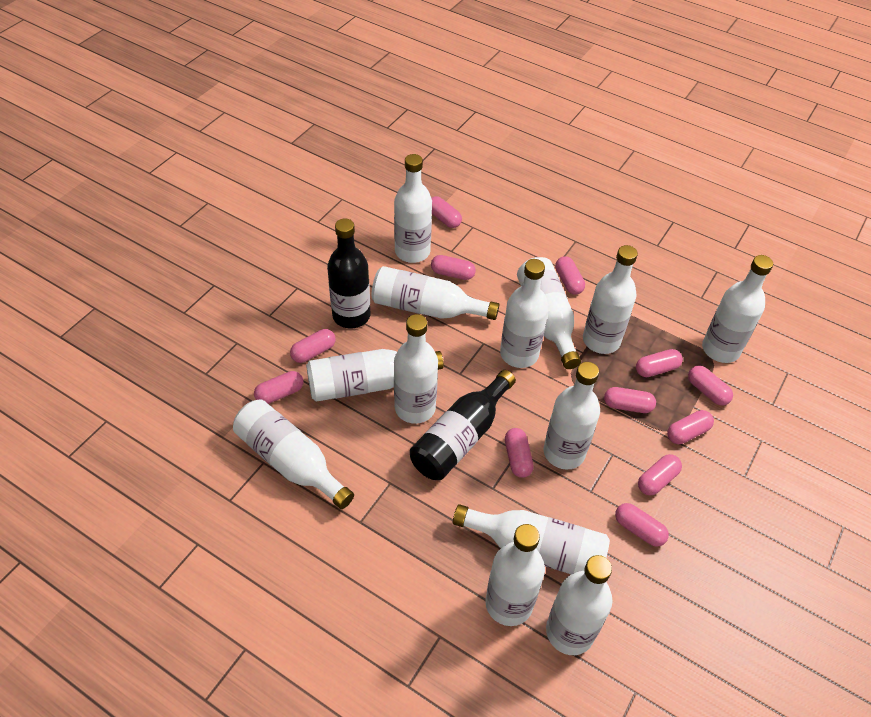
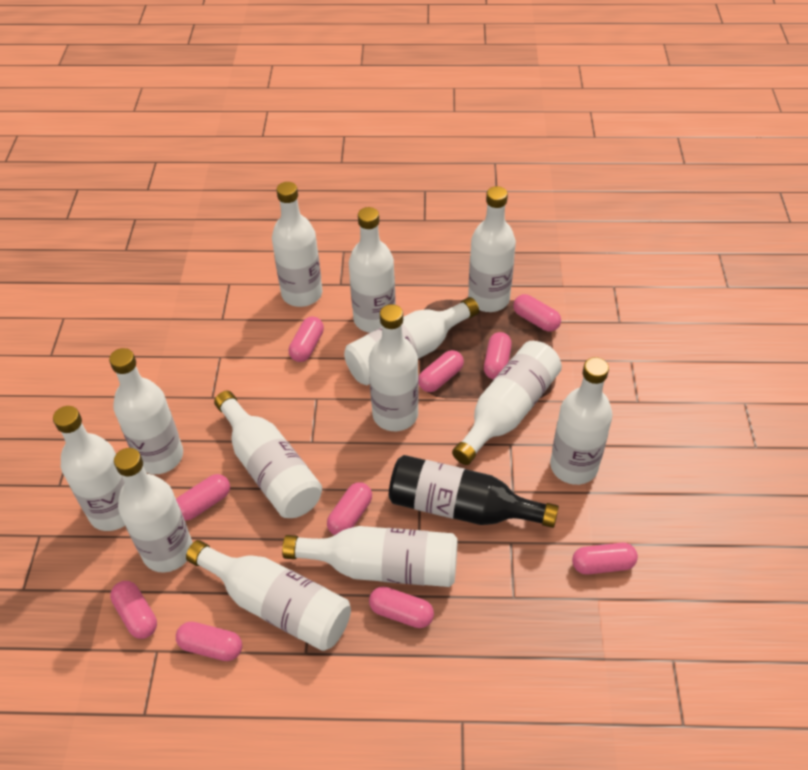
black bottle: 2 -> 1
pink capsule: 12 -> 10

